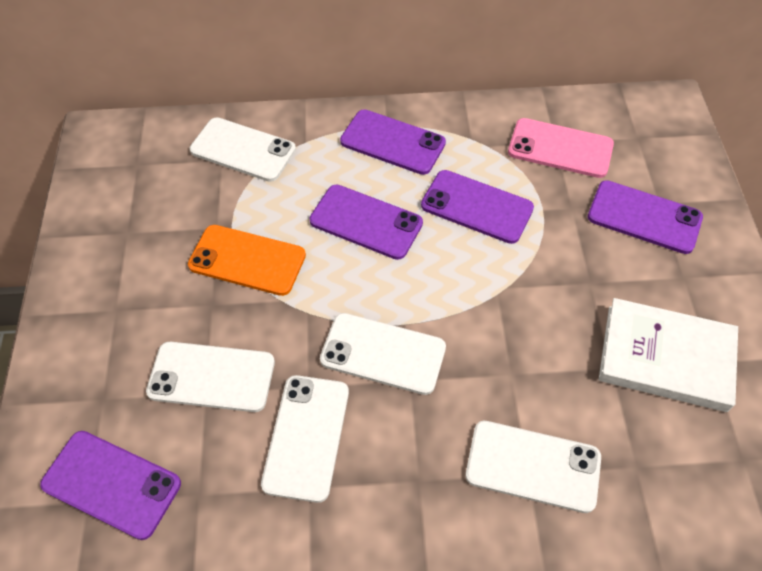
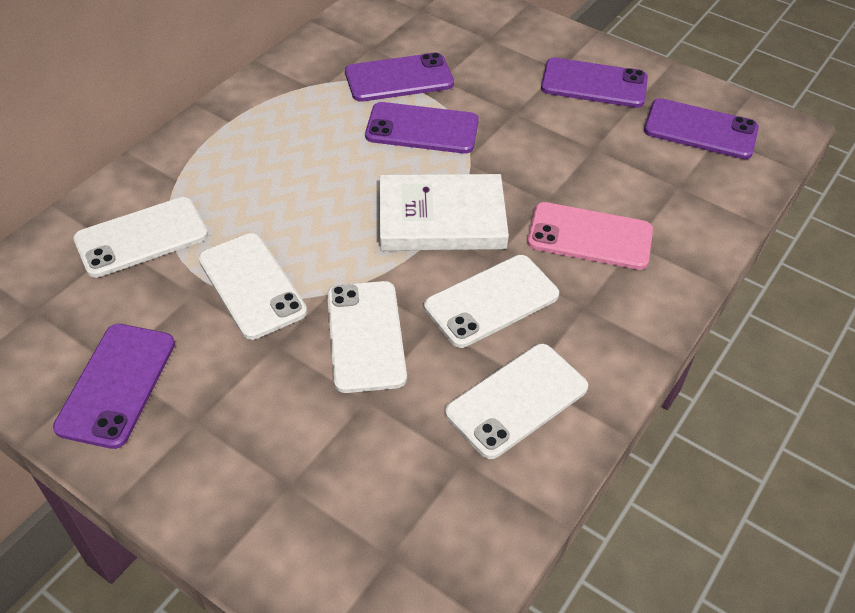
orange phone: 1 -> 0

